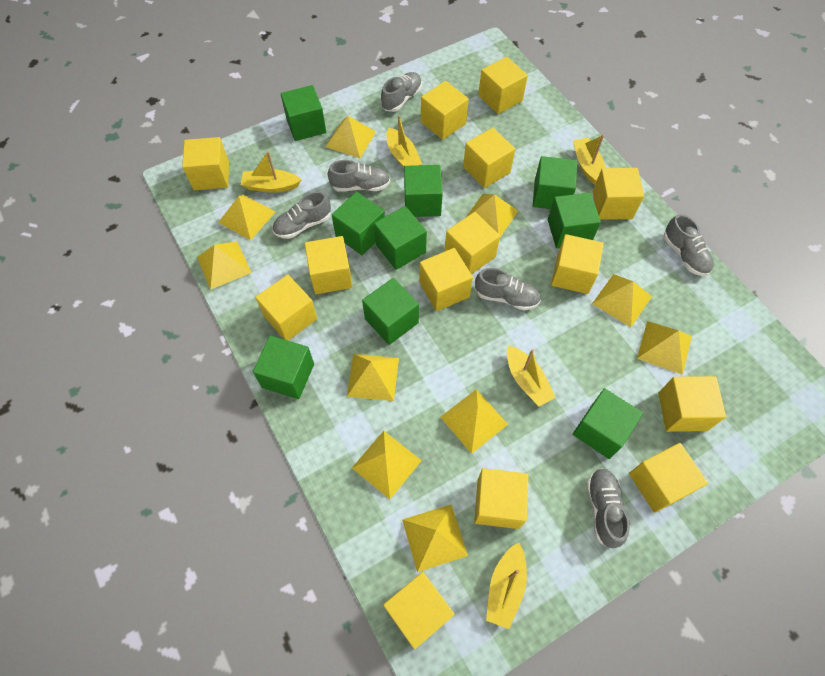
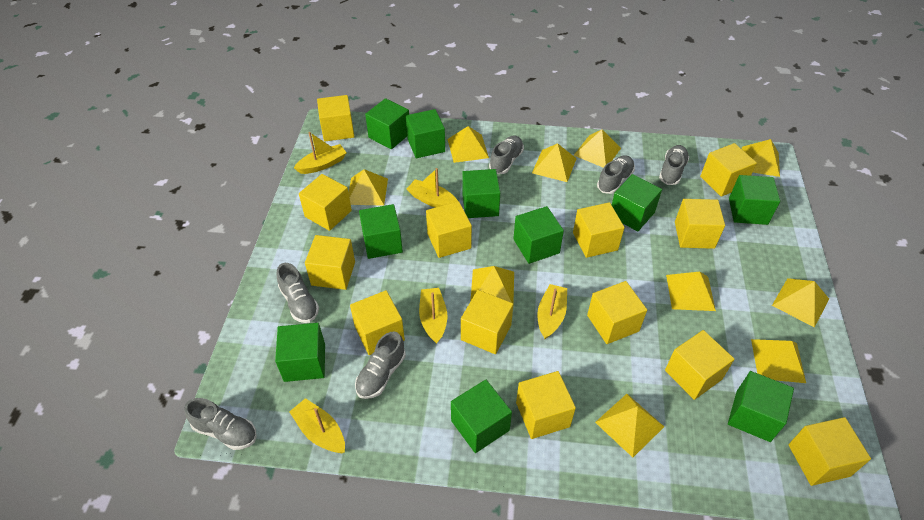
green cube: 9 -> 10
yellow cube: 14 -> 13

